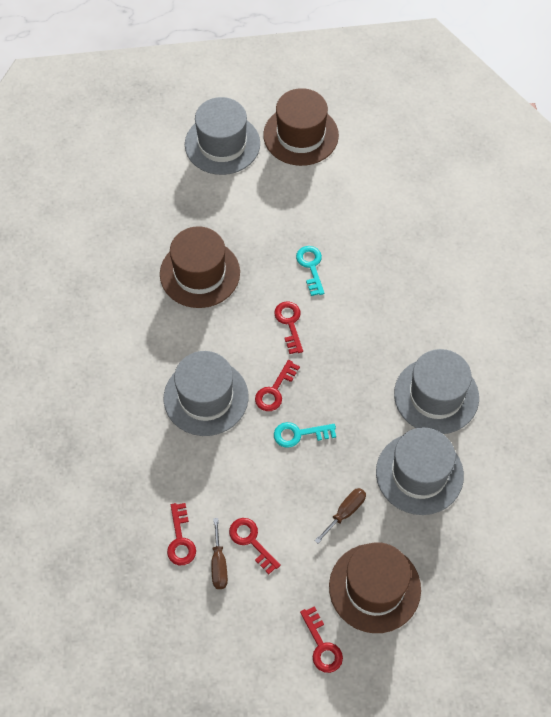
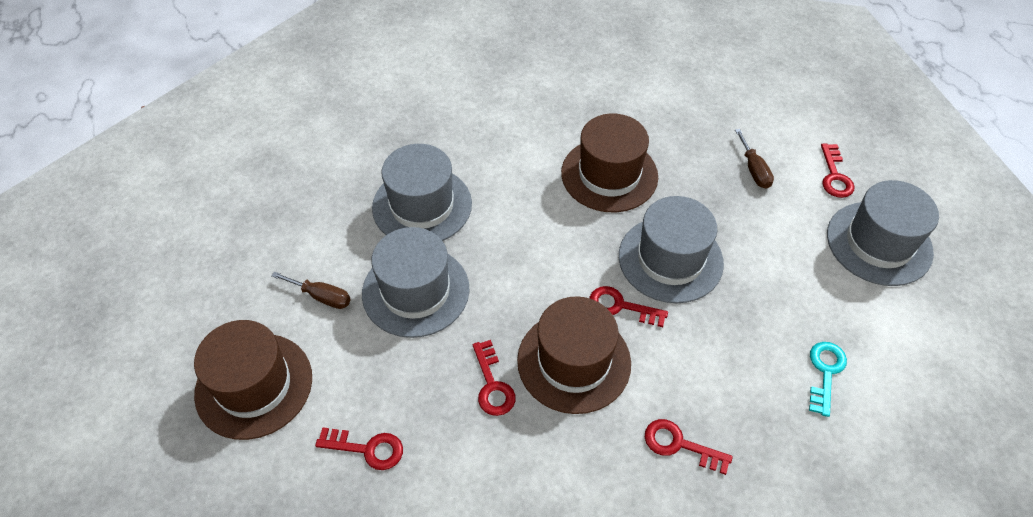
turquoise key: 2 -> 1

